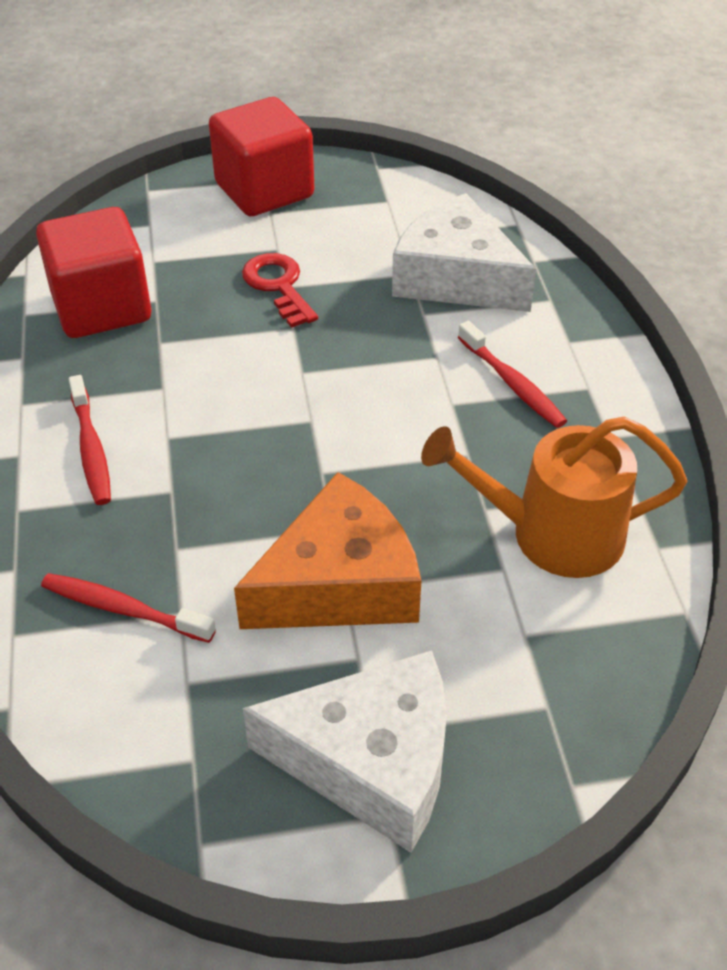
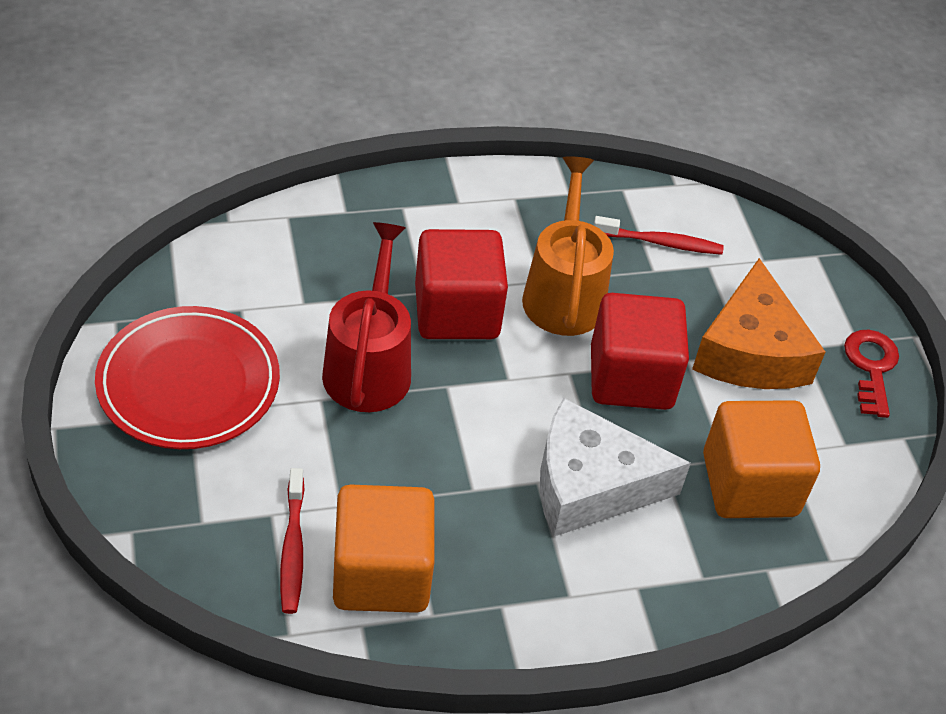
orange cube: 0 -> 2
red plate: 0 -> 1
red toothbrush: 3 -> 2
red watering can: 0 -> 1
white cheese: 2 -> 1

